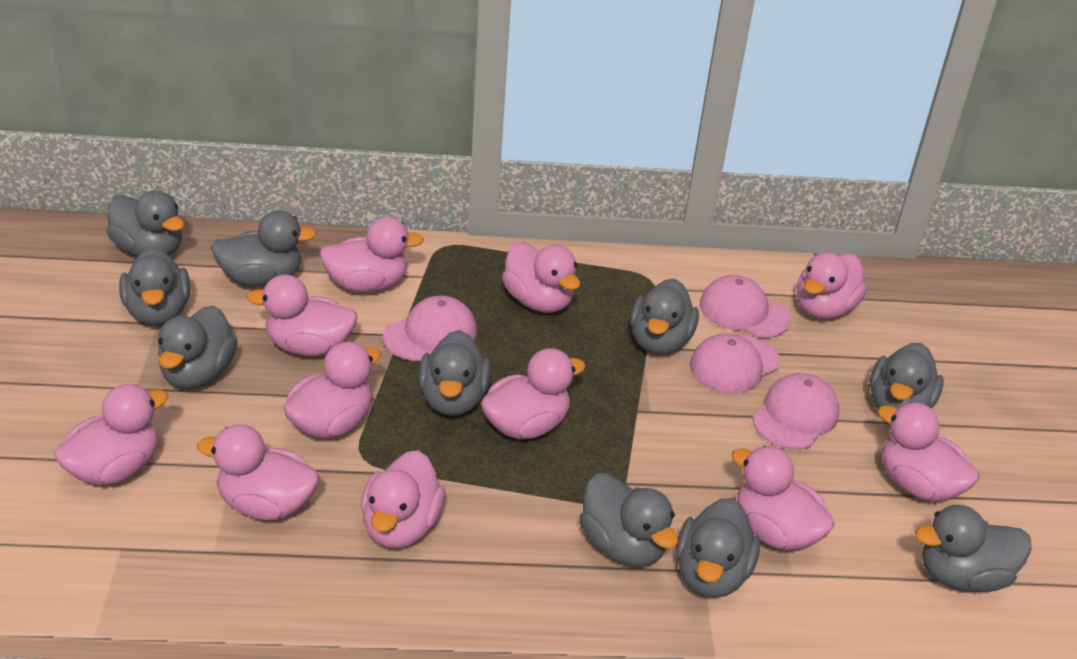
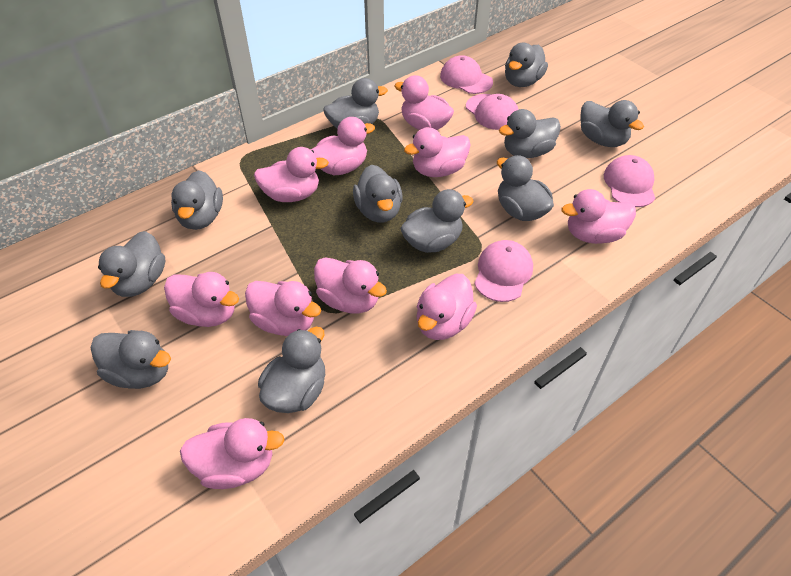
grey duck: 10 -> 11
pink duck: 11 -> 10

